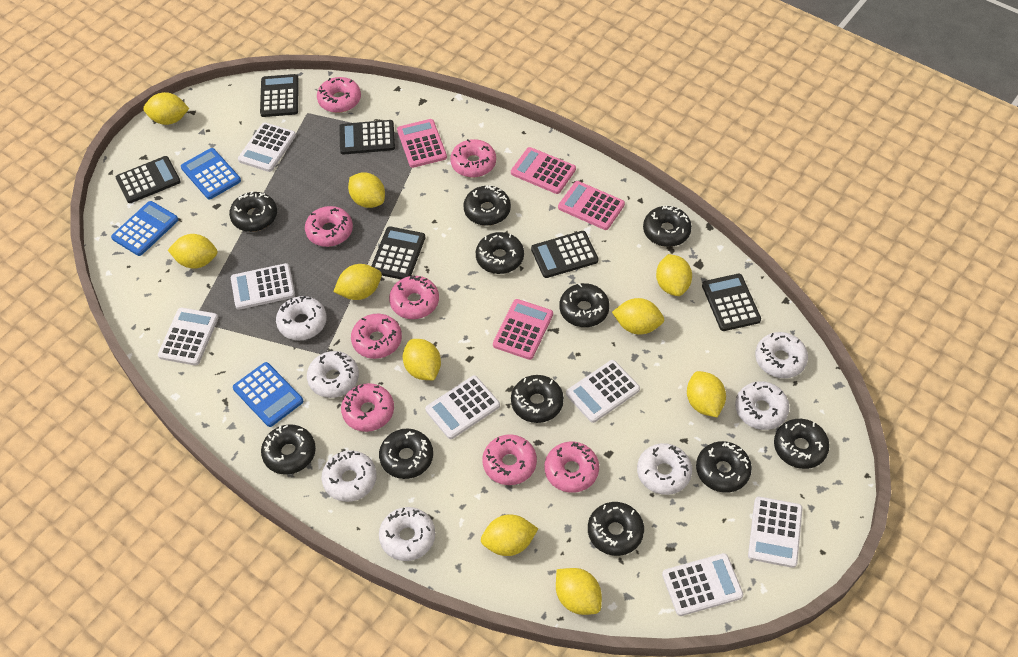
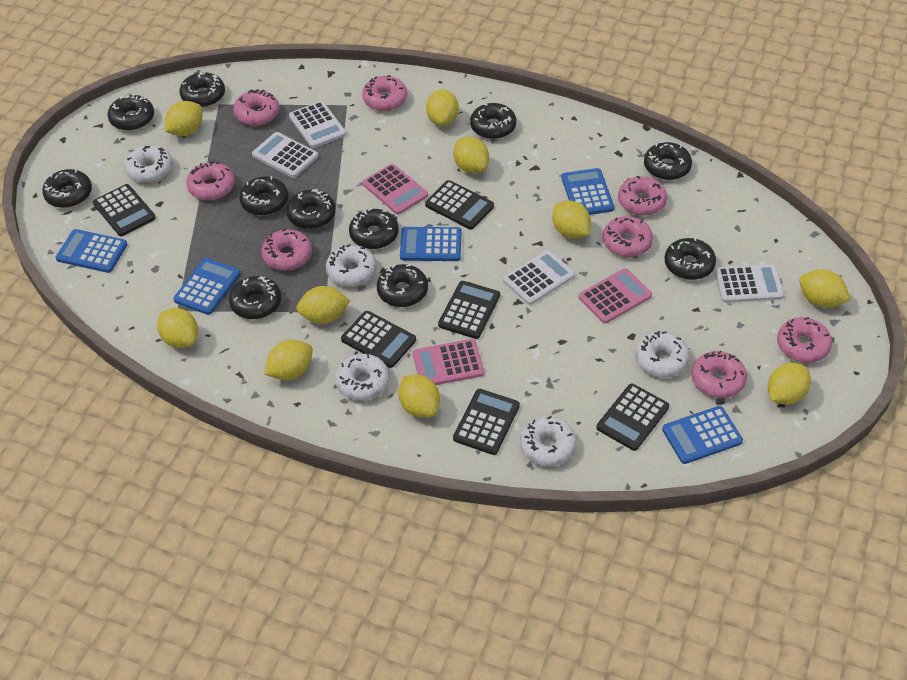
blue calculator: 3 -> 5
pink calculator: 4 -> 3
white calculator: 7 -> 4
white donut: 7 -> 5

